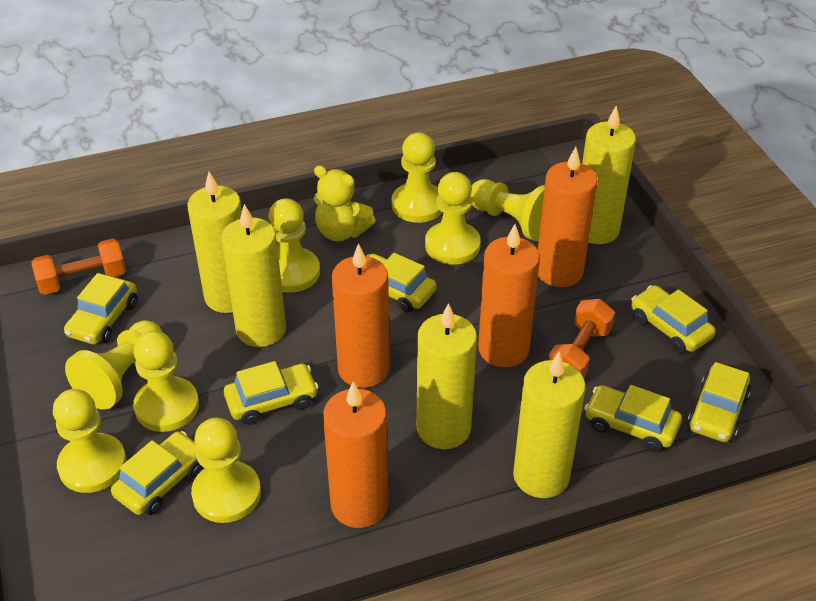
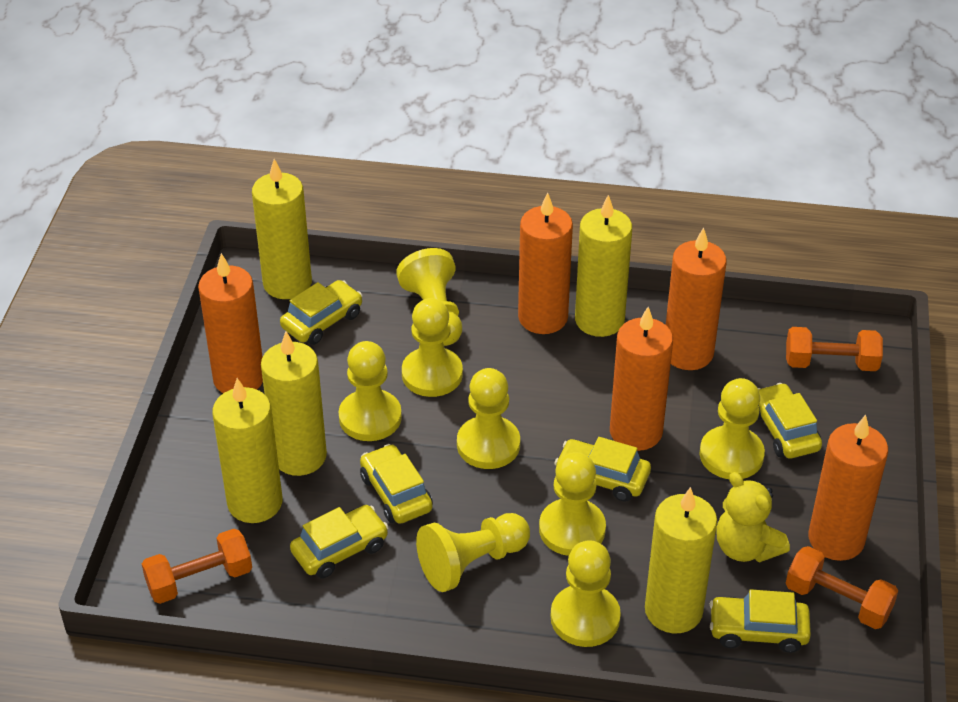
orange candle: 4 -> 5
orange dumbbell: 2 -> 3
yellow car: 7 -> 6

